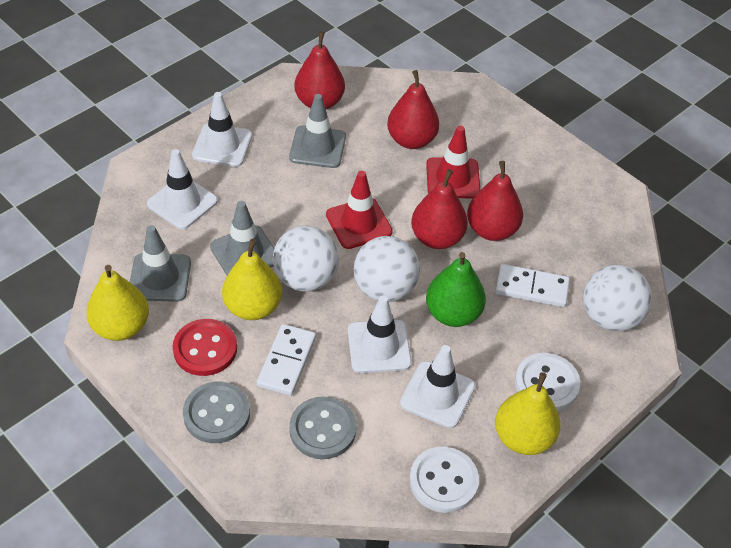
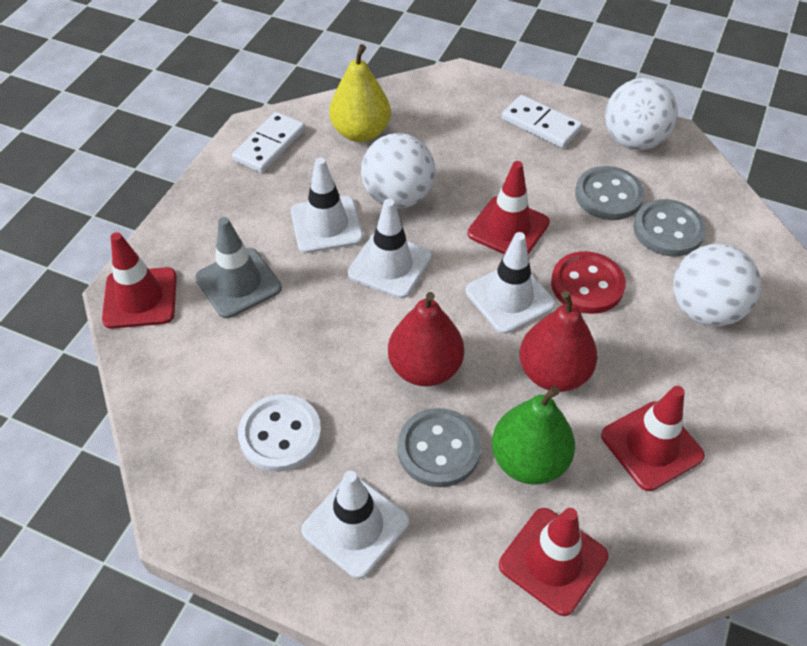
grey button: 2 -> 3
grey traffic cone: 3 -> 1
red pear: 4 -> 2
red traffic cone: 2 -> 4
white button: 2 -> 1
yellow pear: 3 -> 1

